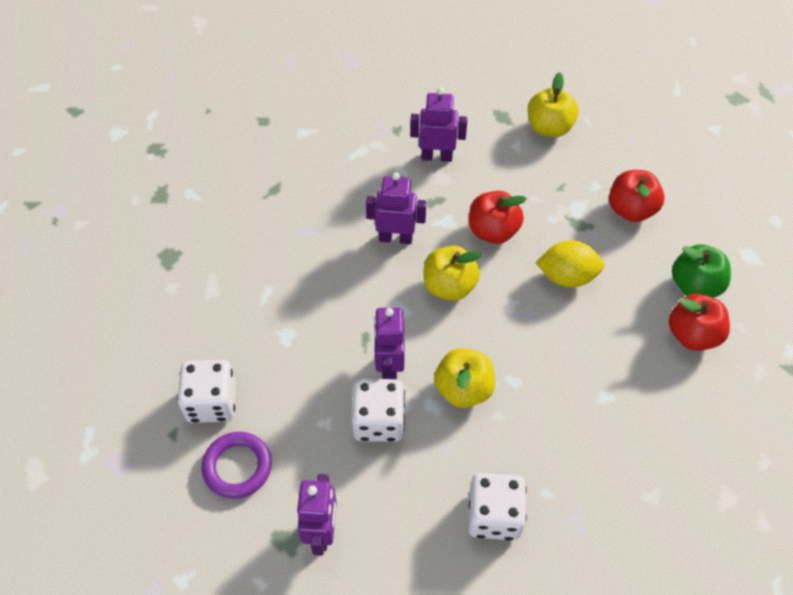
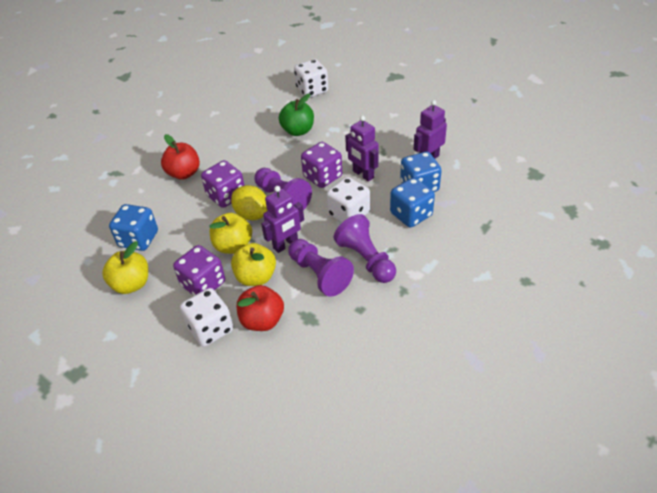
blue dice: 0 -> 3
purple dice: 0 -> 3
purple pawn: 0 -> 3
purple ring: 1 -> 0
purple robot: 4 -> 3
red apple: 3 -> 2

